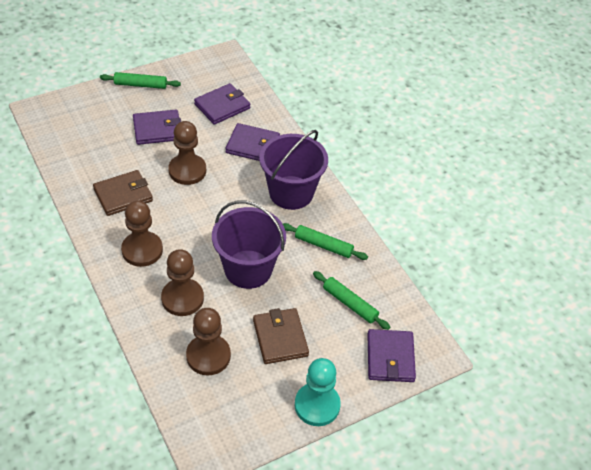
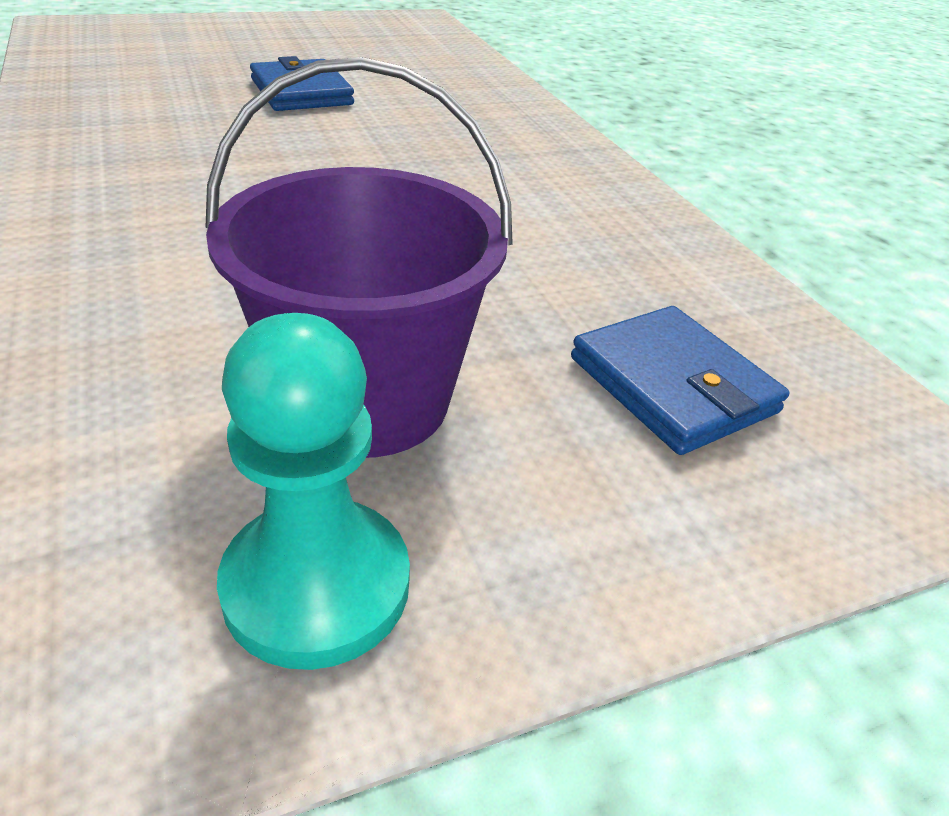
blue wallet: 0 -> 2
brown pawn: 4 -> 0
brown wallet: 2 -> 0
green rolling pin: 3 -> 0
purple bucket: 2 -> 1
purple wallet: 4 -> 0

